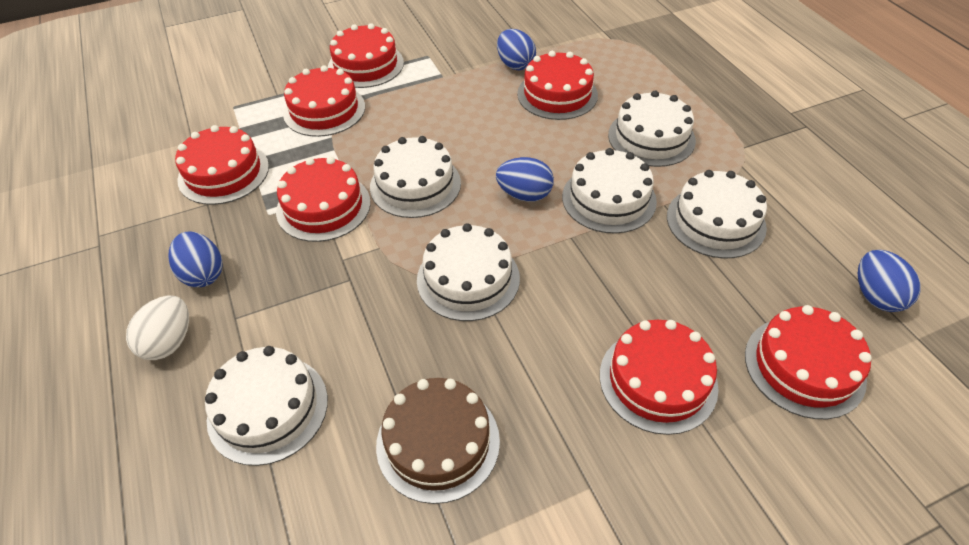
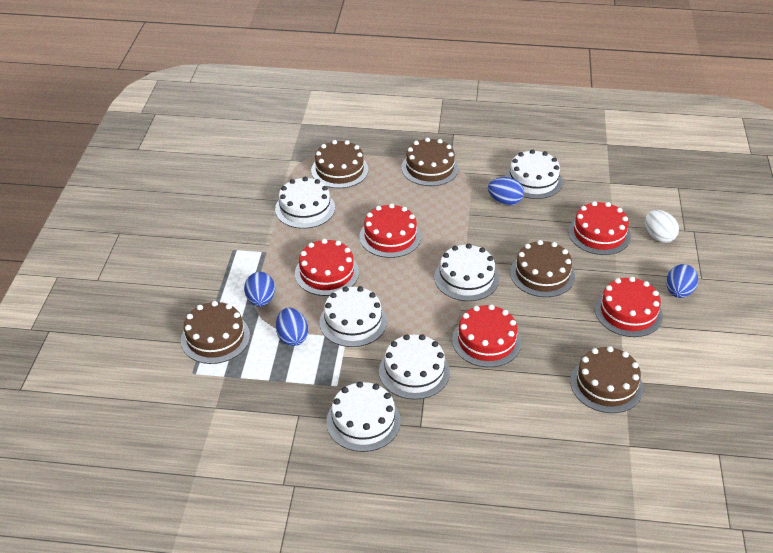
brown cake: 1 -> 5
red cake: 7 -> 5

